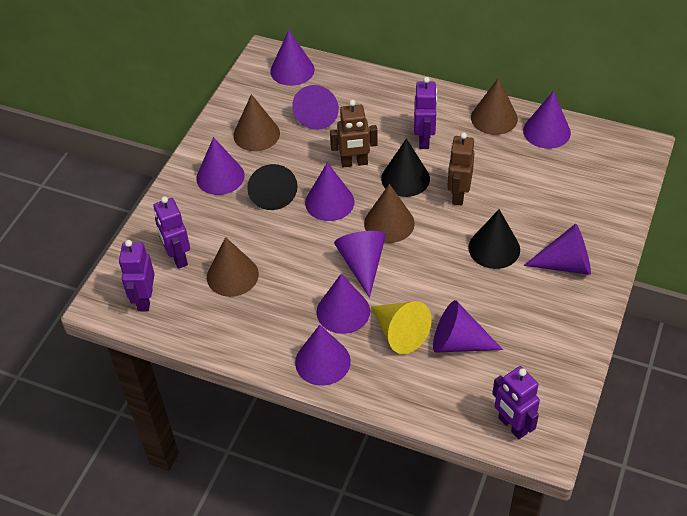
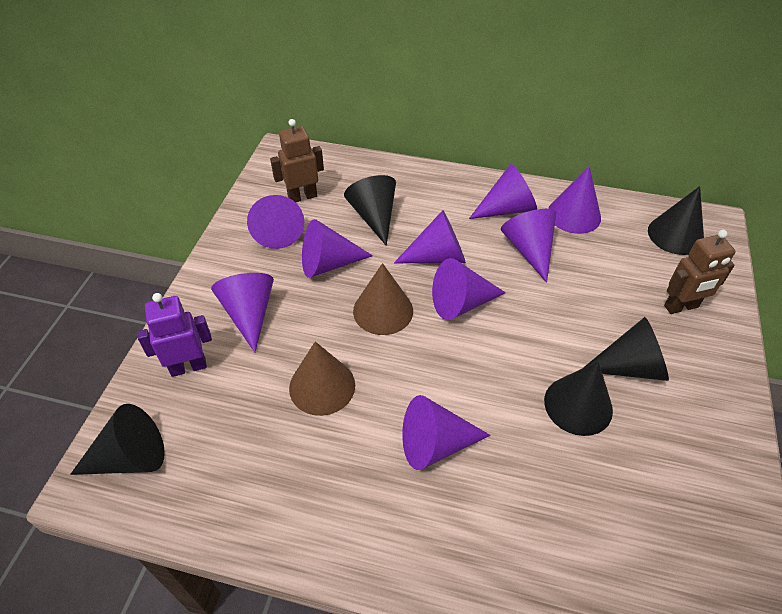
black cone: 3 -> 5
brown cone: 4 -> 2
purple cone: 10 -> 9
purple robot: 4 -> 1
yellow cone: 1 -> 0

